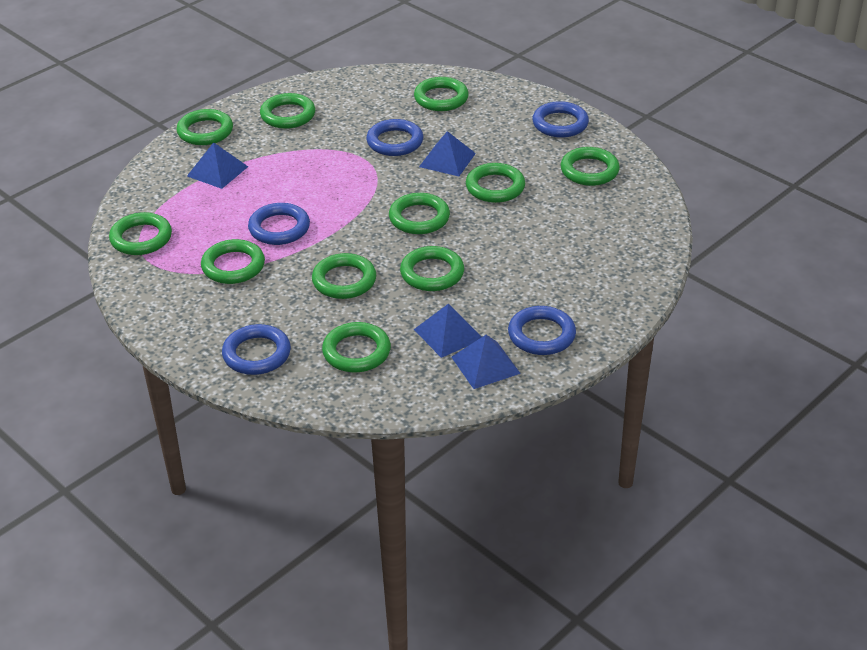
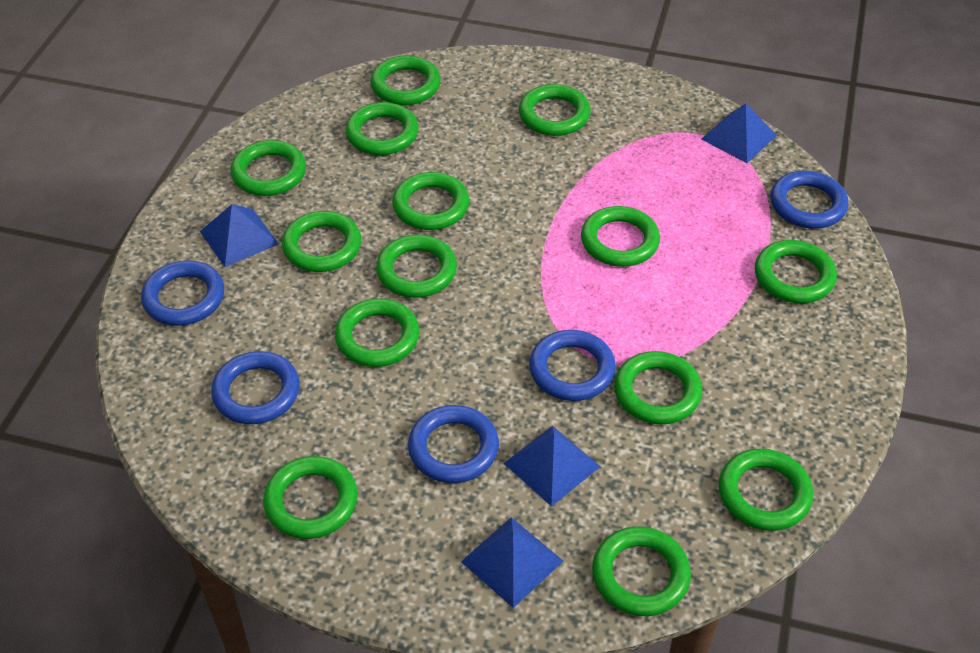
green ring: 11 -> 14

